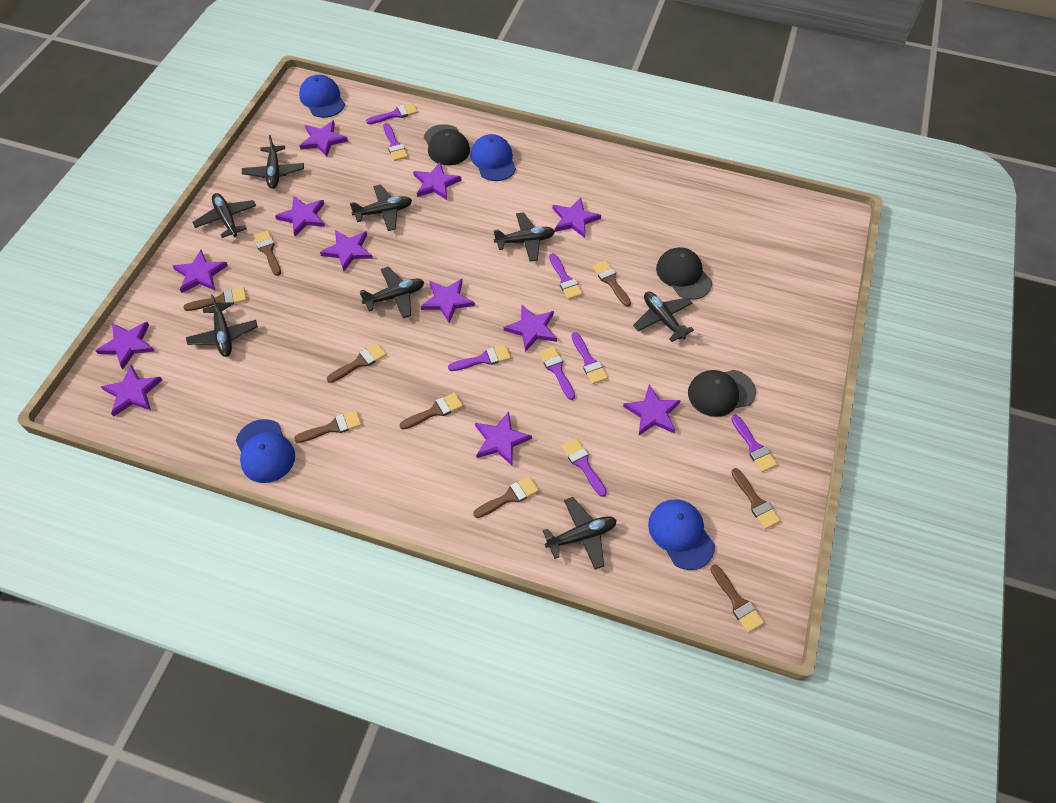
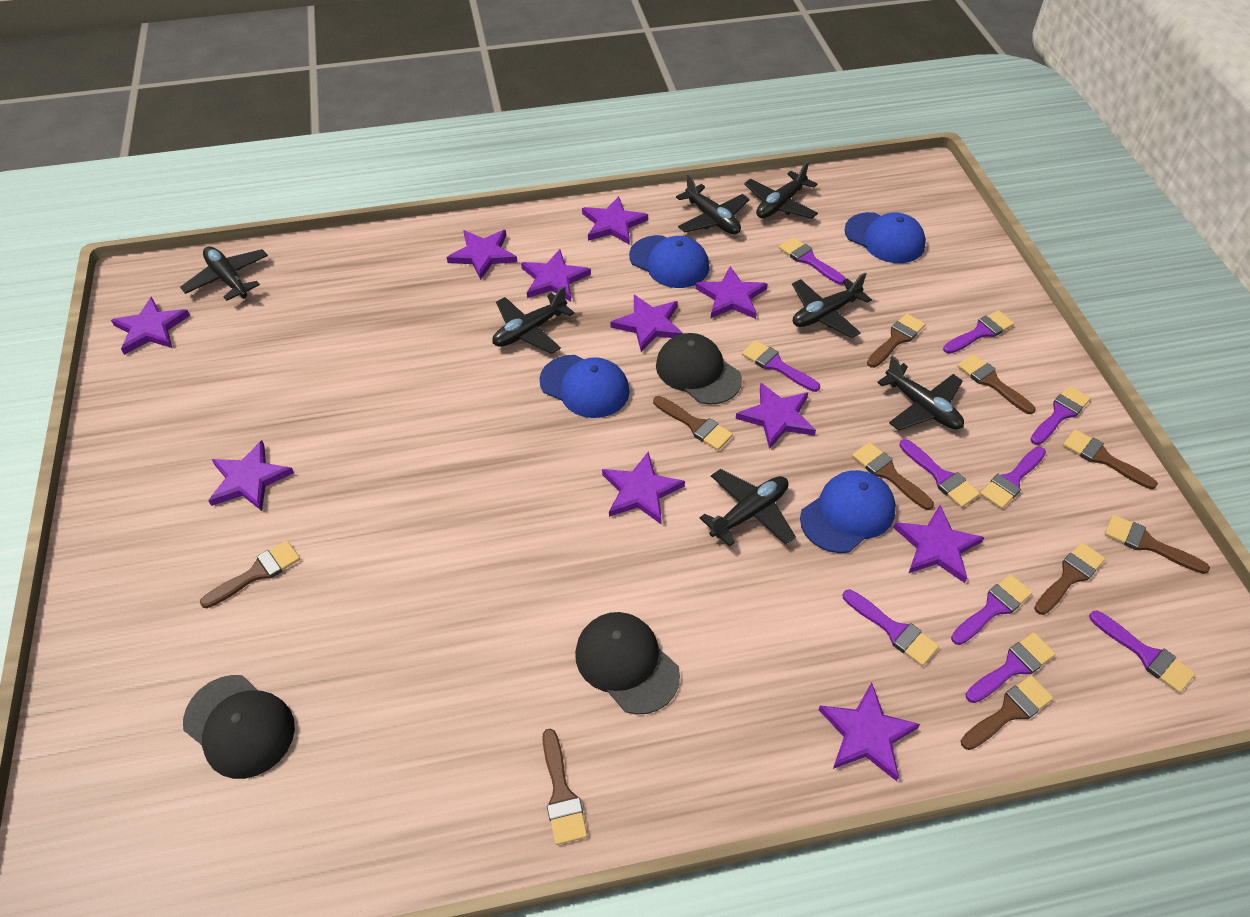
black plane: 8 -> 7
brown brush: 9 -> 10
purple brush: 8 -> 10
purple star: 12 -> 11

